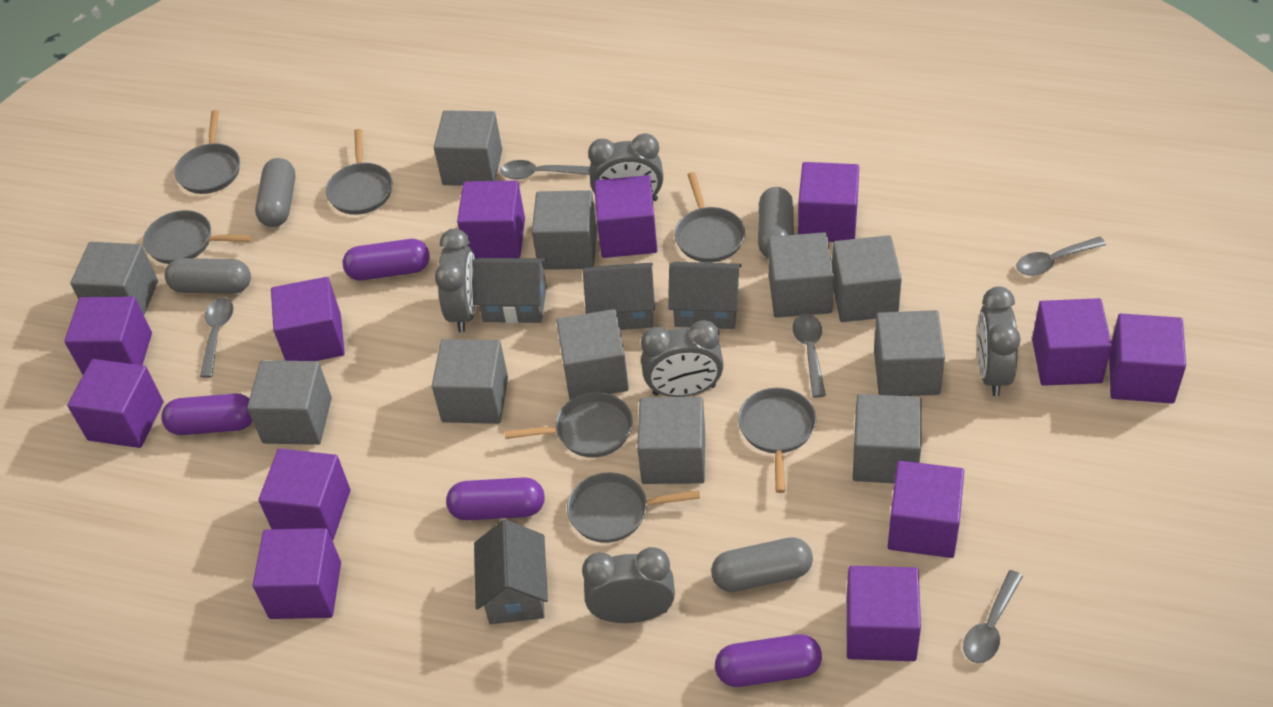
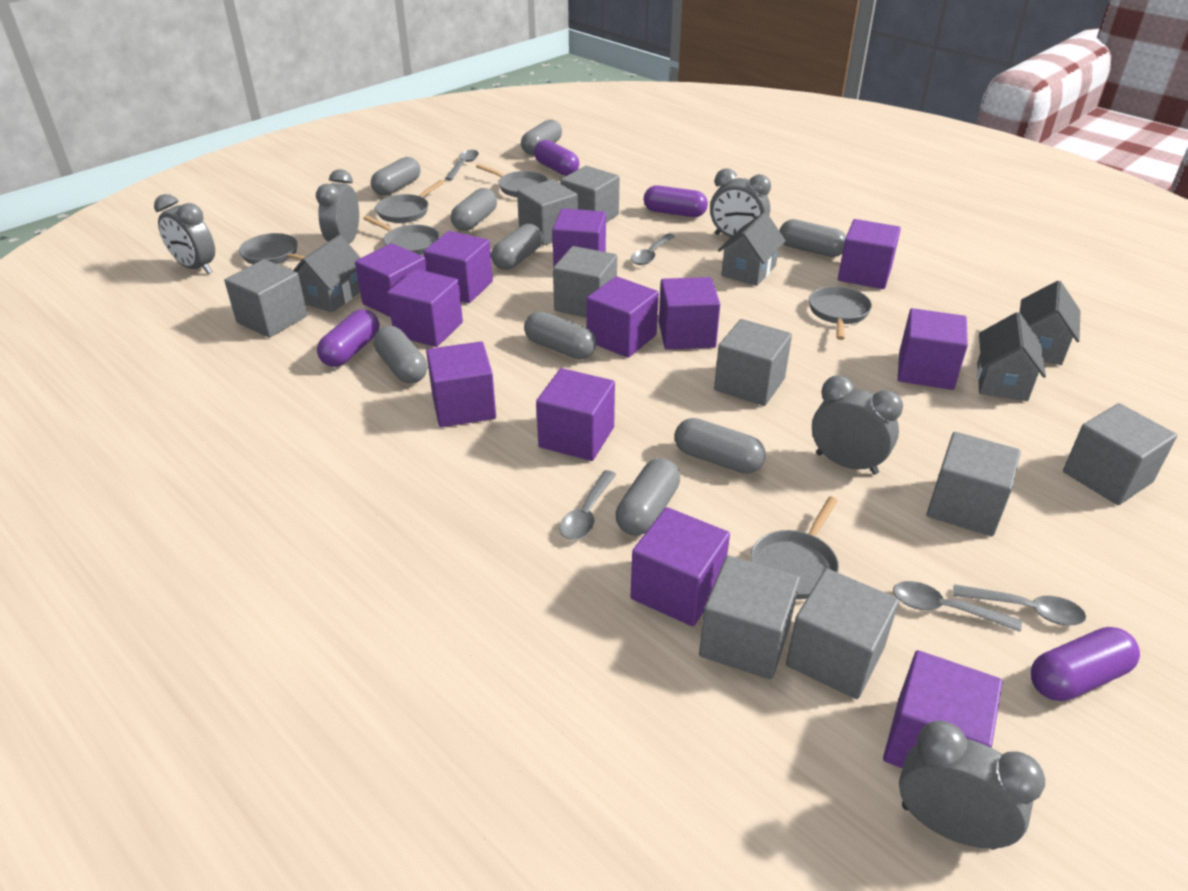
grey capsule: 4 -> 9
grey cube: 11 -> 9
grey pan: 7 -> 6

